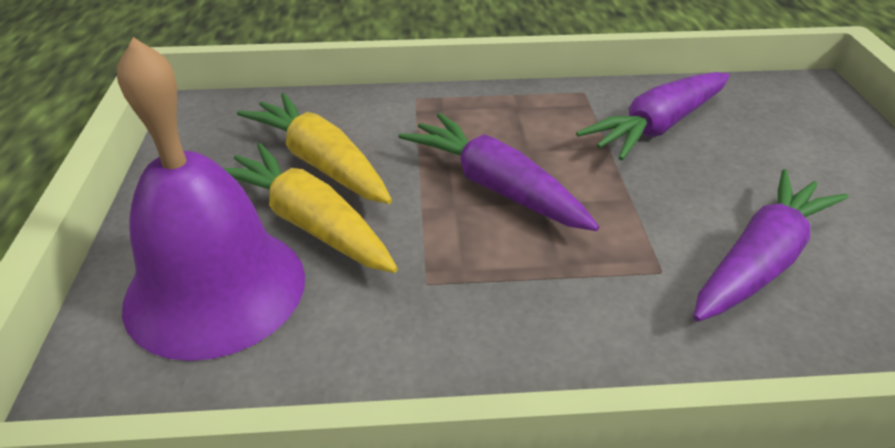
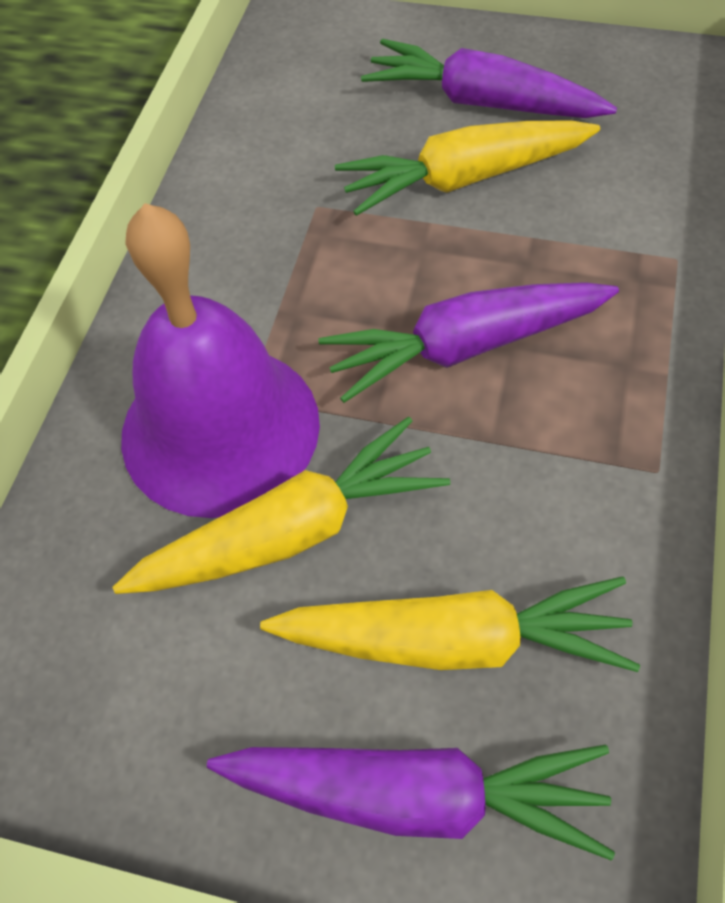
yellow carrot: 2 -> 3

